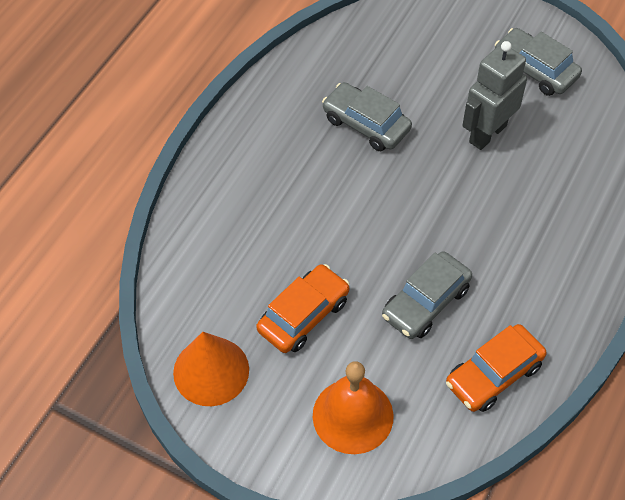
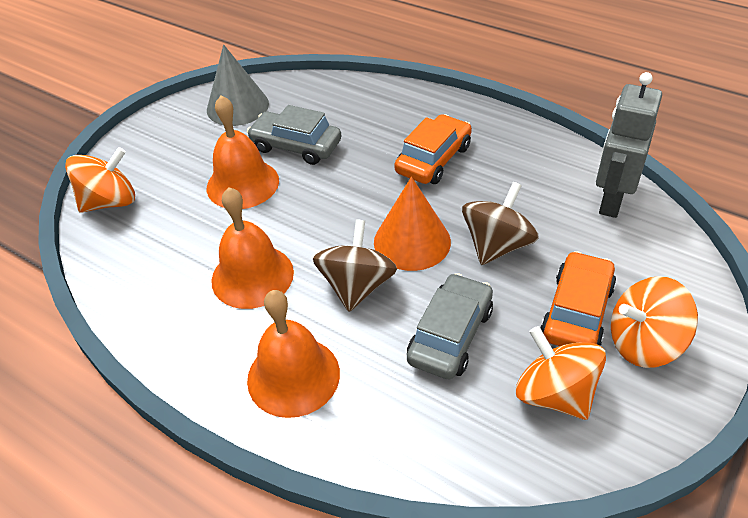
brown spinning top: 0 -> 2
grey car: 3 -> 2
grey cone: 0 -> 1
orange bell: 1 -> 3
orange spinning top: 0 -> 3

